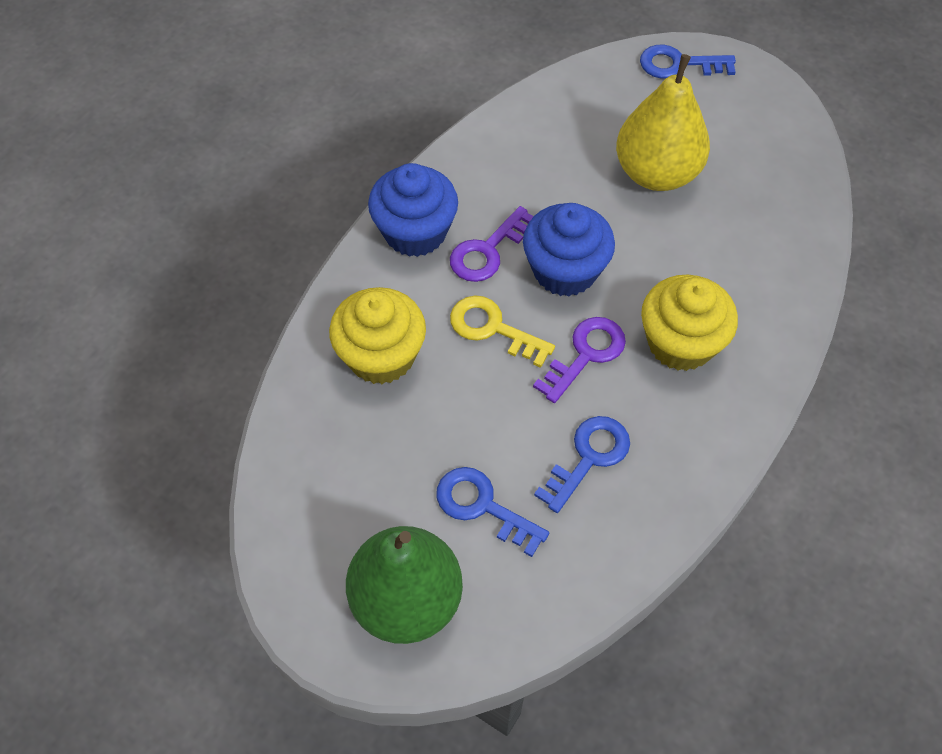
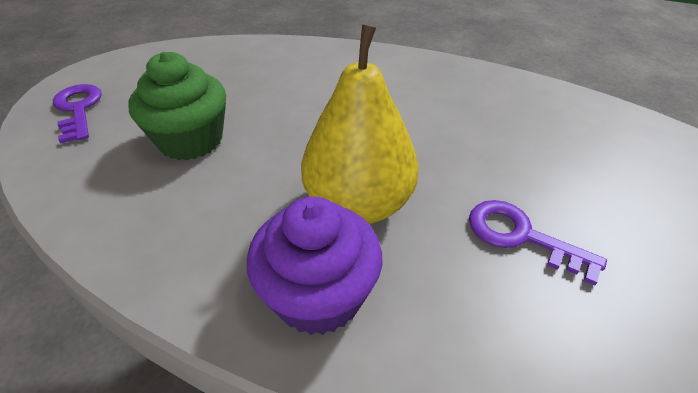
blue cupcake: 2 -> 0
blue key: 3 -> 0
green cupcake: 0 -> 1
green pear: 1 -> 0
purple cupcake: 0 -> 1
yellow cupcake: 2 -> 0
yellow key: 1 -> 0

